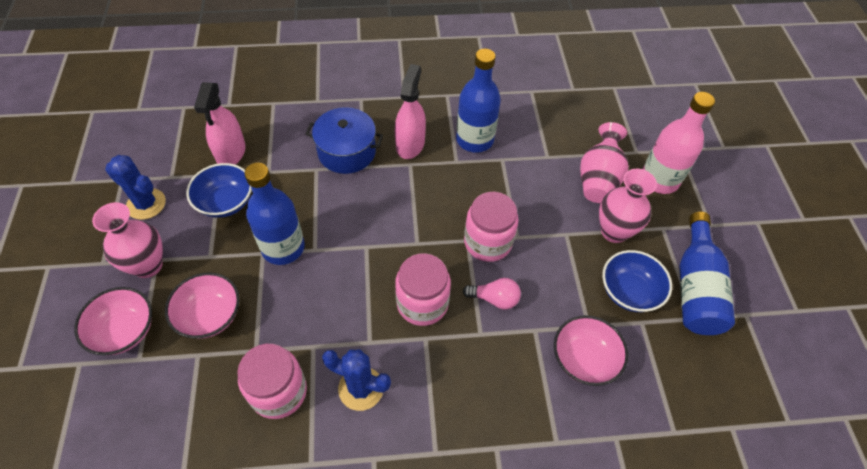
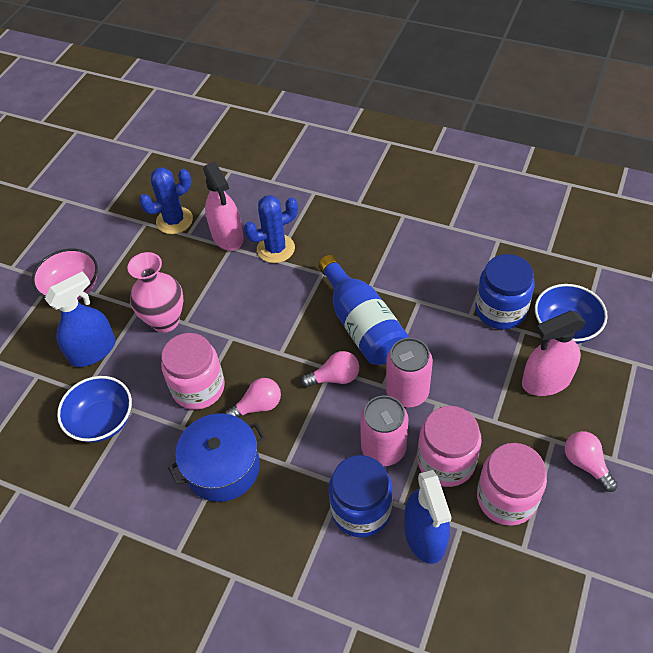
blue bottle: 3 -> 1
blue jar: 0 -> 2
blue spray bottle: 0 -> 2
pink bottle: 1 -> 0
pink bowl: 3 -> 1
pink can: 0 -> 2
pink light bulb: 1 -> 3
pink vase: 3 -> 1

